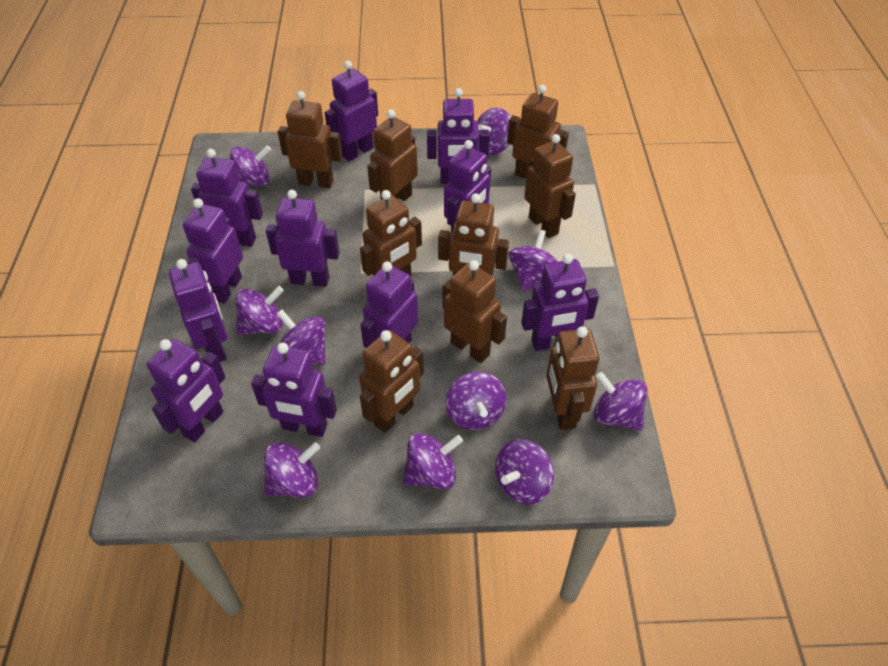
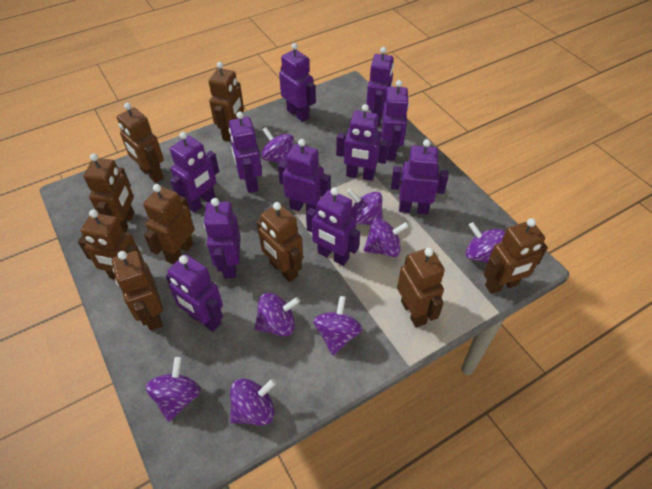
purple spinning top: 10 -> 8

